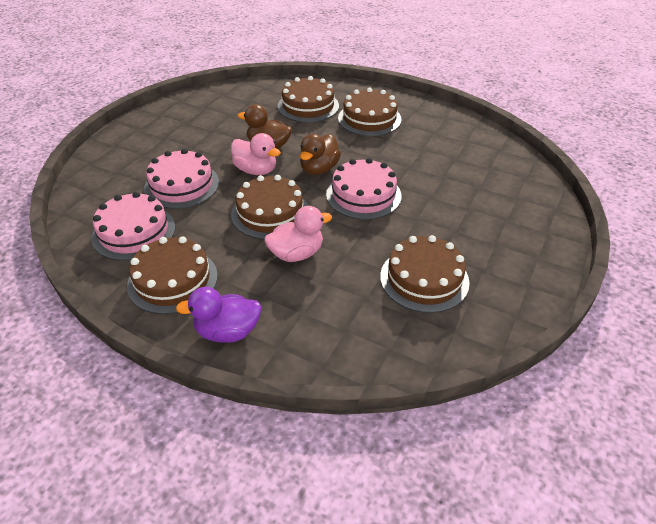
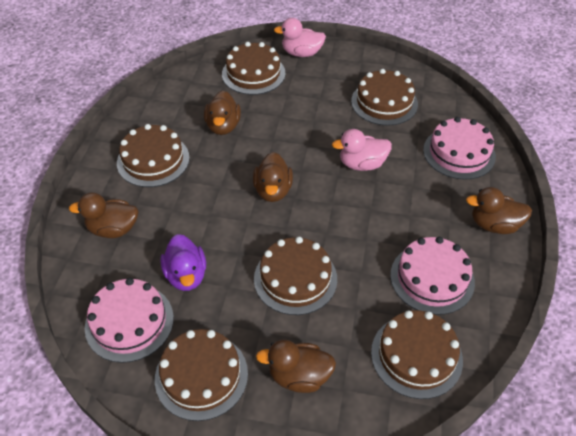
brown cake: 5 -> 6
brown duck: 2 -> 5

